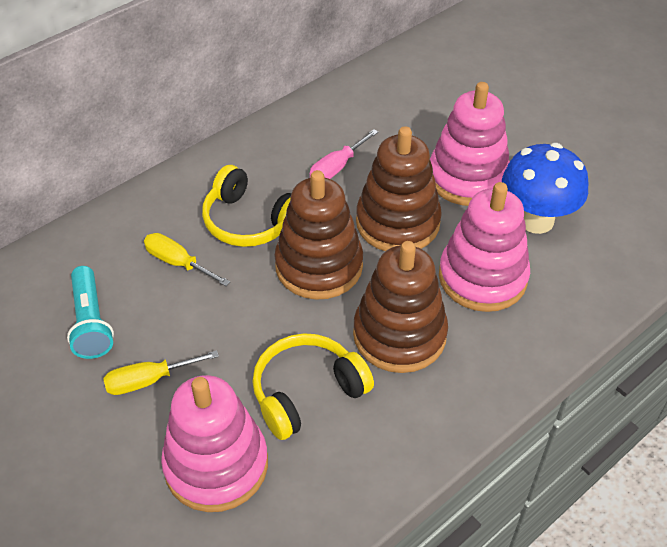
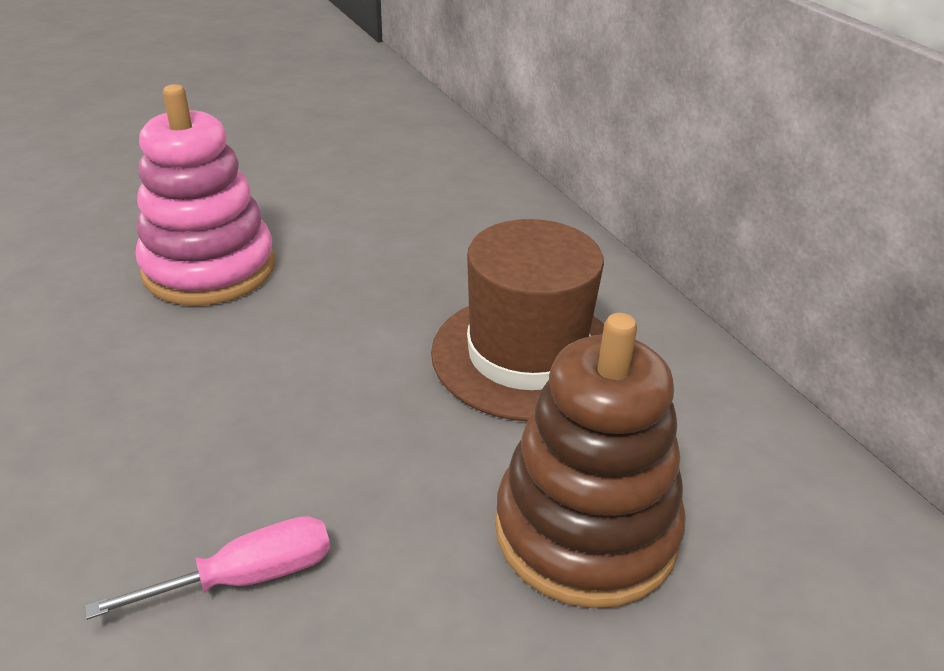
blue mushroom: 1 -> 0
brown hat: 0 -> 1
brown stacking toy: 3 -> 1
pink stacking toy: 3 -> 1
turquoise flashlight: 1 -> 0
yellow headphones: 2 -> 0
yellow screwdriver: 2 -> 0

